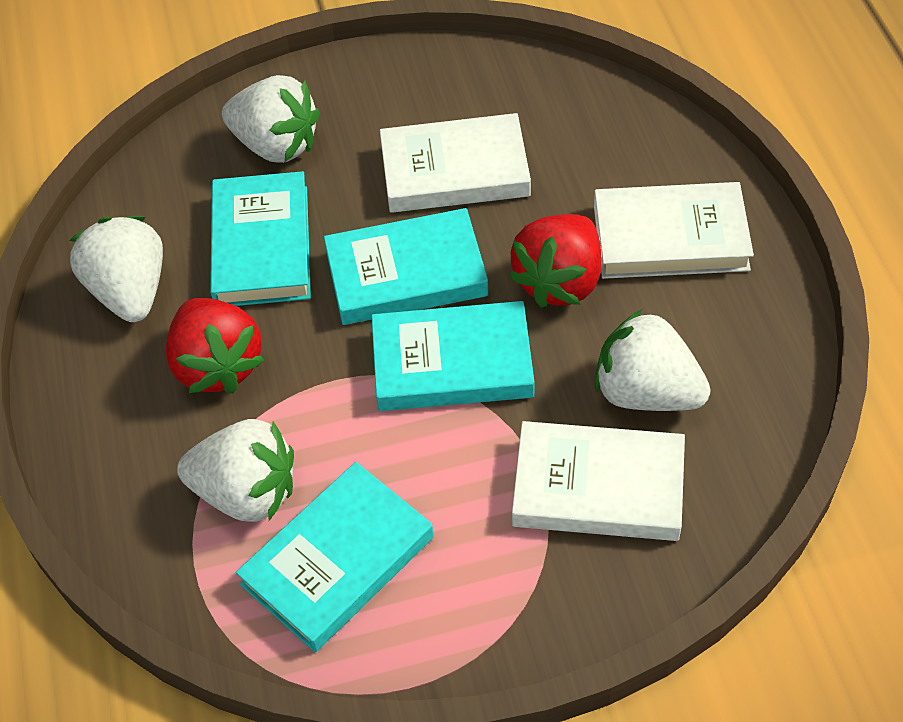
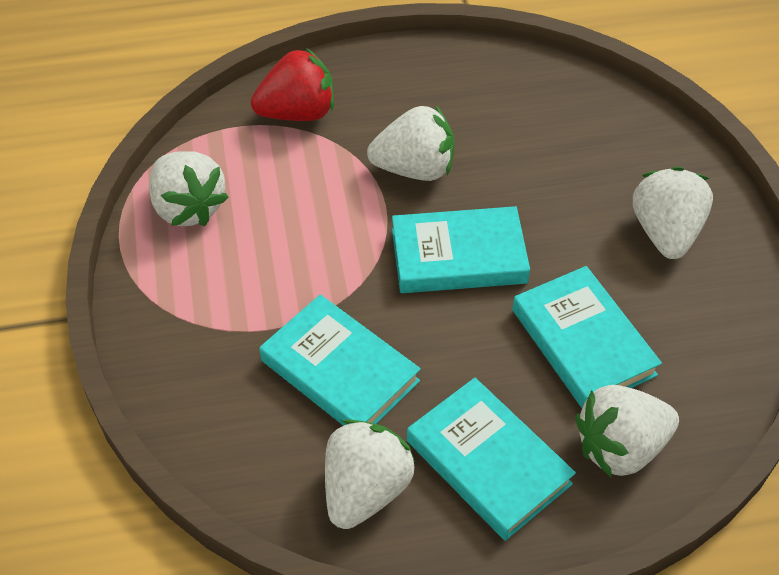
red strawberry: 2 -> 1
white book: 3 -> 0
white strawberry: 4 -> 5

